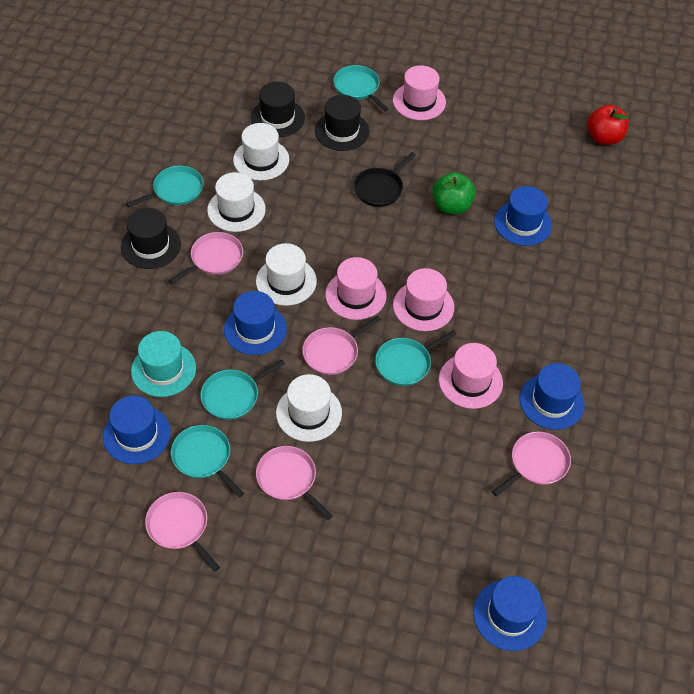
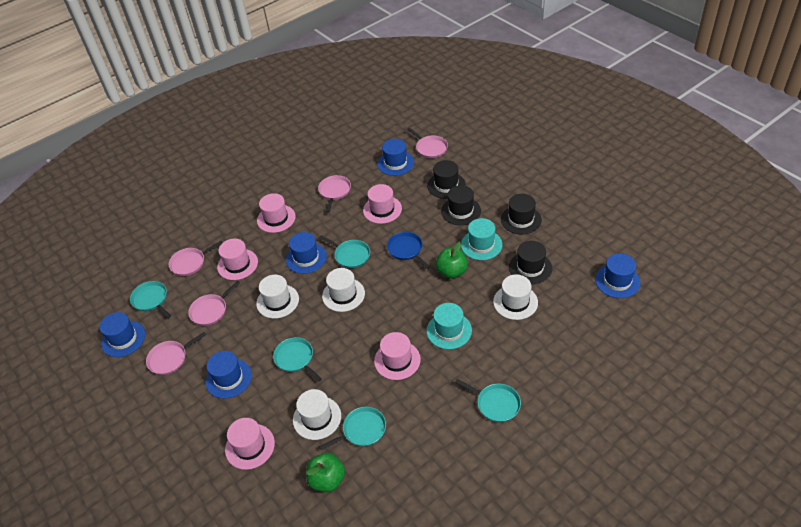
black hat: 3 -> 4
black pan: 1 -> 0
blue pan: 0 -> 1
green apple: 1 -> 2
pink hat: 4 -> 5
red apple: 1 -> 0
turquoise hat: 1 -> 2

